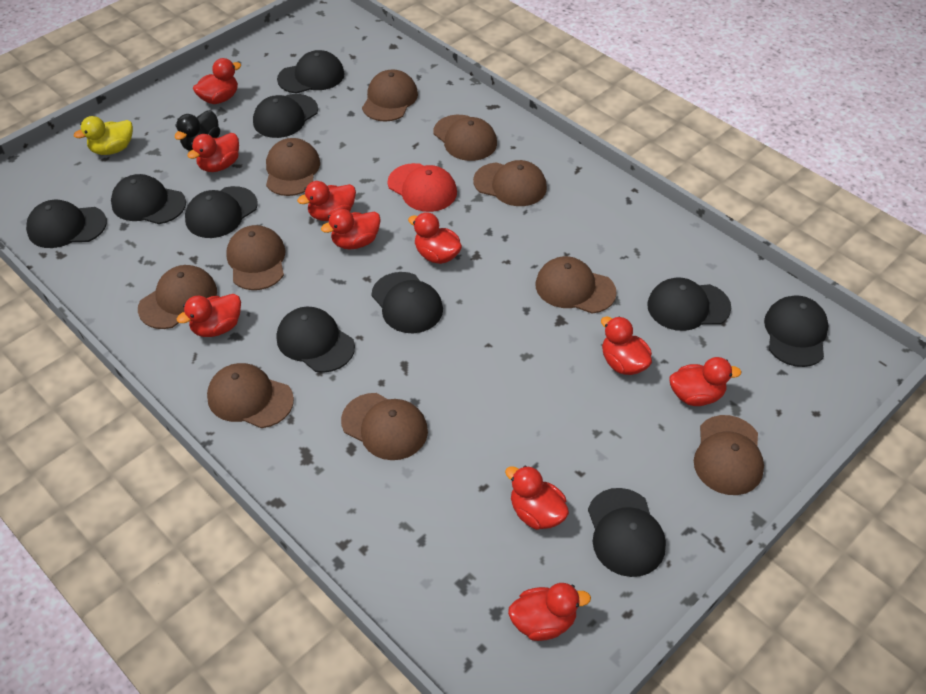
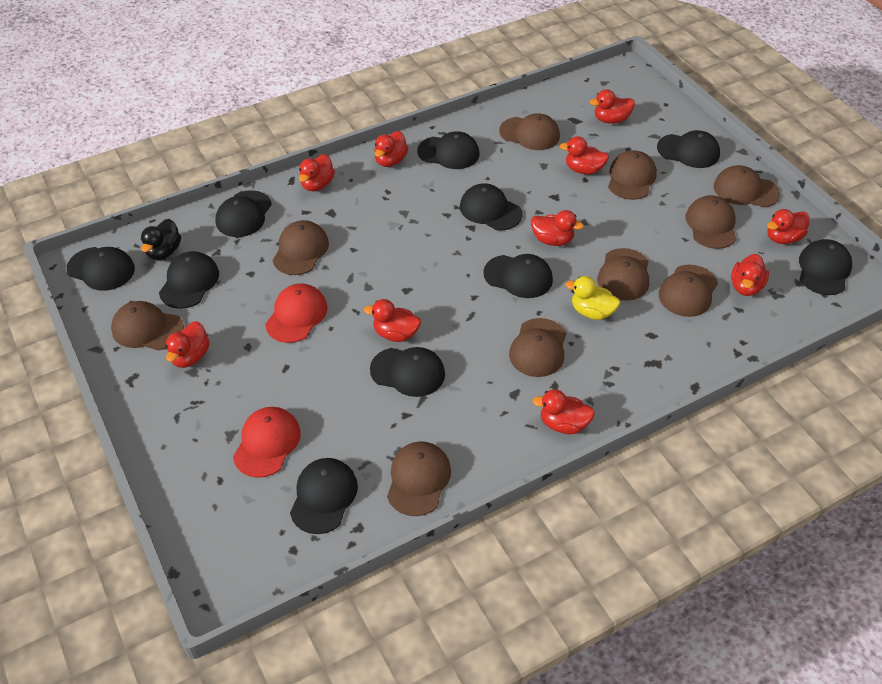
red cap: 1 -> 2

